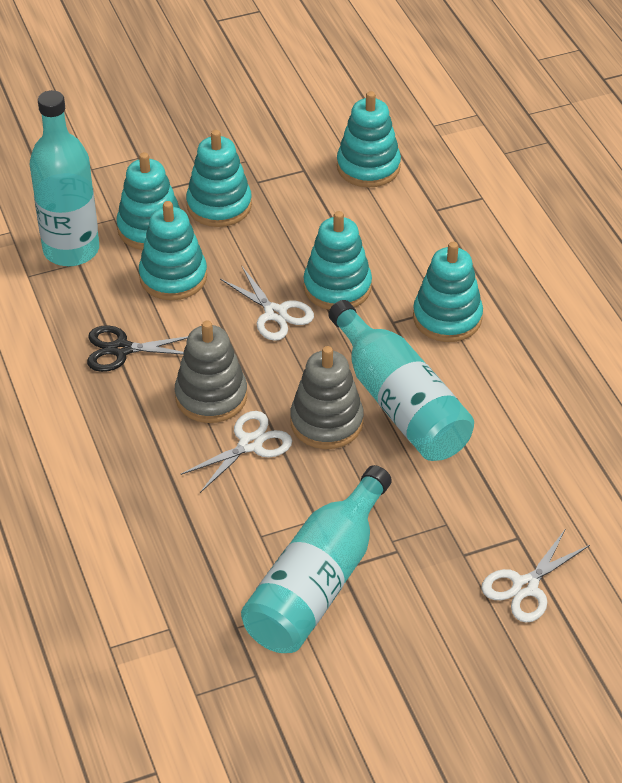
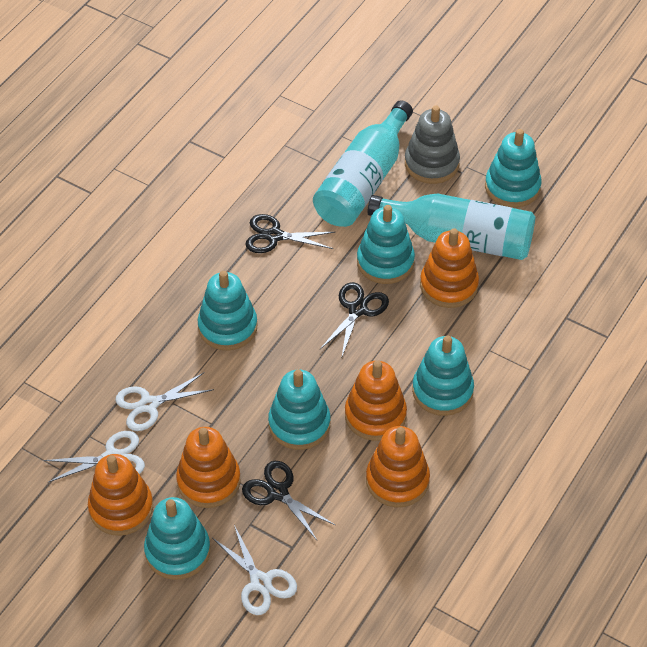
black scissors: 1 -> 3
grey stacking toy: 2 -> 1
orange stacking toy: 0 -> 5
turquoise bottle: 3 -> 2

